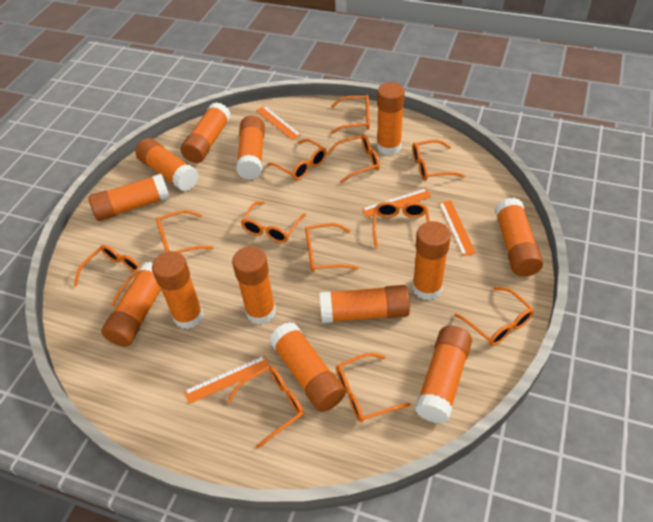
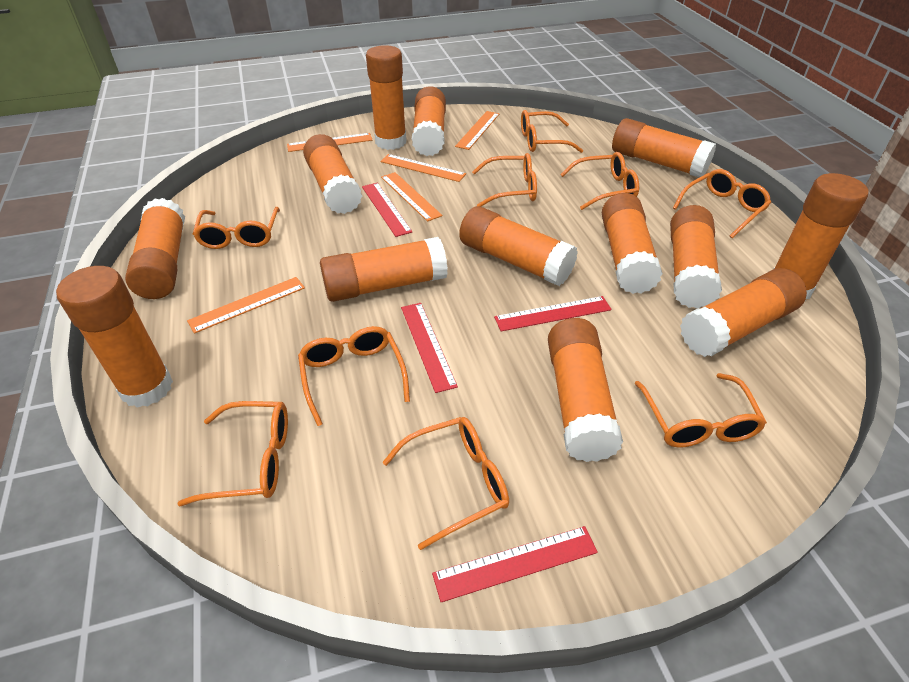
orange glasses: 12 -> 9
orange ruler: 4 -> 5
red ruler: 0 -> 4

